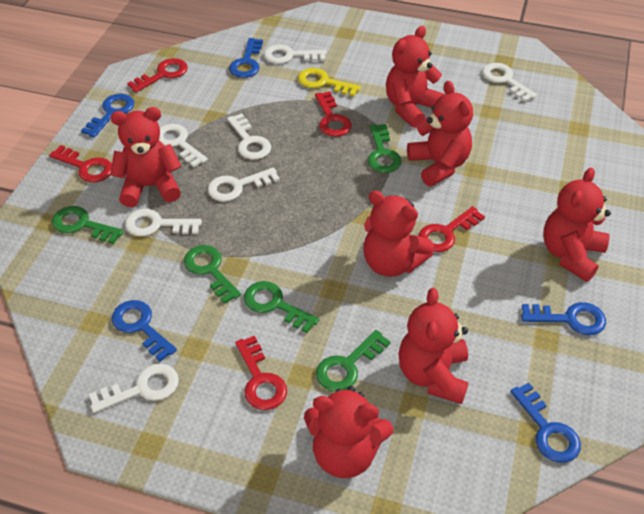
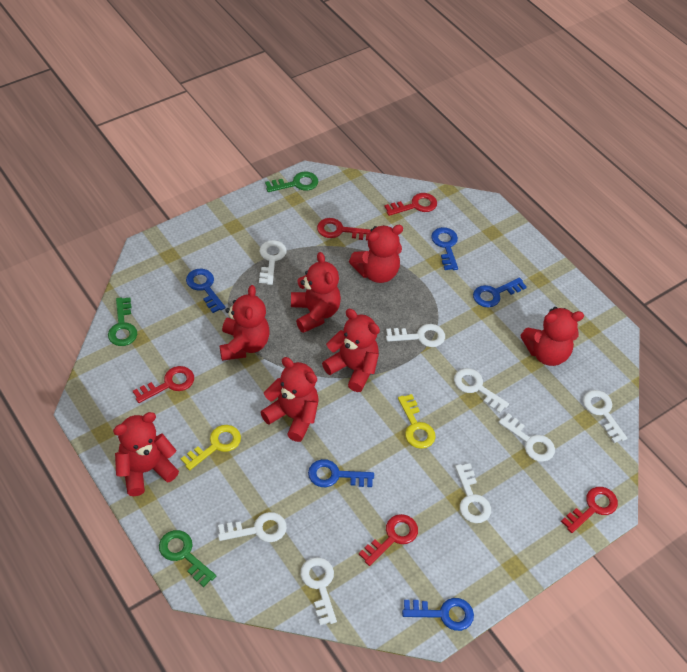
green key: 5 -> 3
white key: 7 -> 8
yellow key: 1 -> 2

